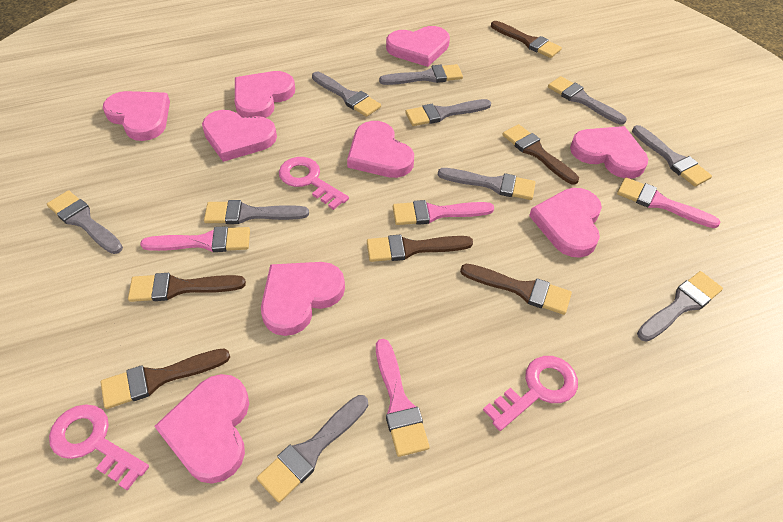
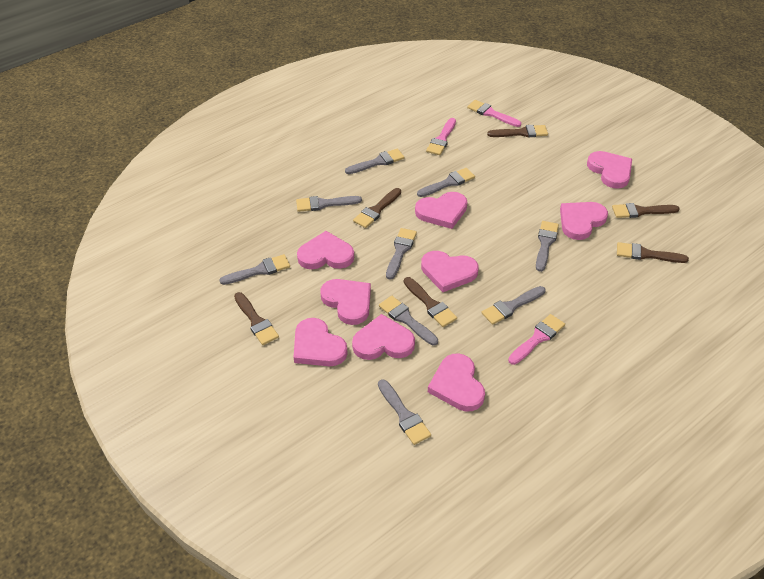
grey brush: 10 -> 9
pink brush: 4 -> 3
pink key: 3 -> 0

